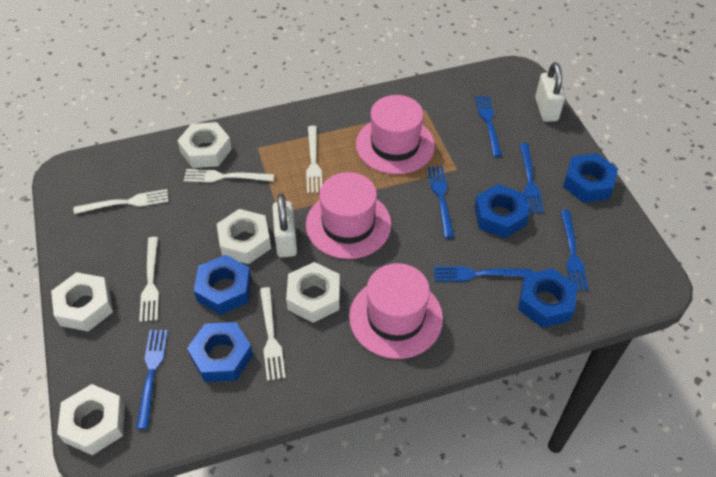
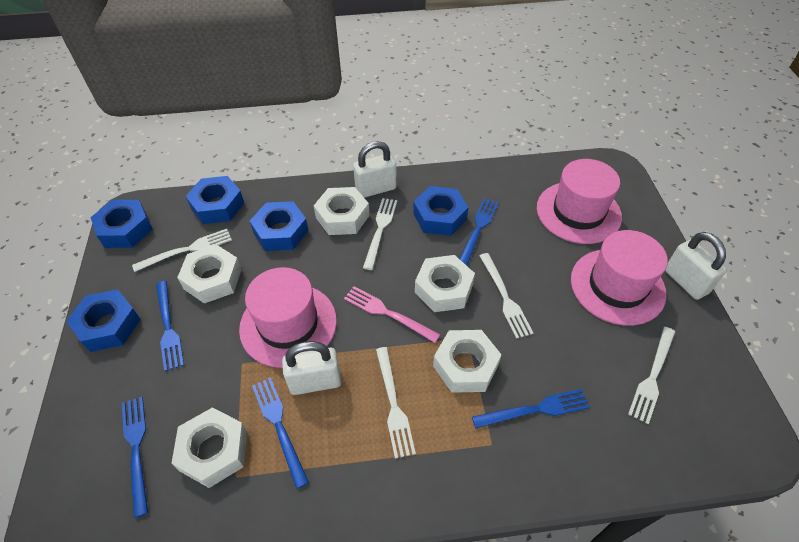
blue fork: 6 -> 5
pink fork: 0 -> 1
white padlock: 2 -> 3

